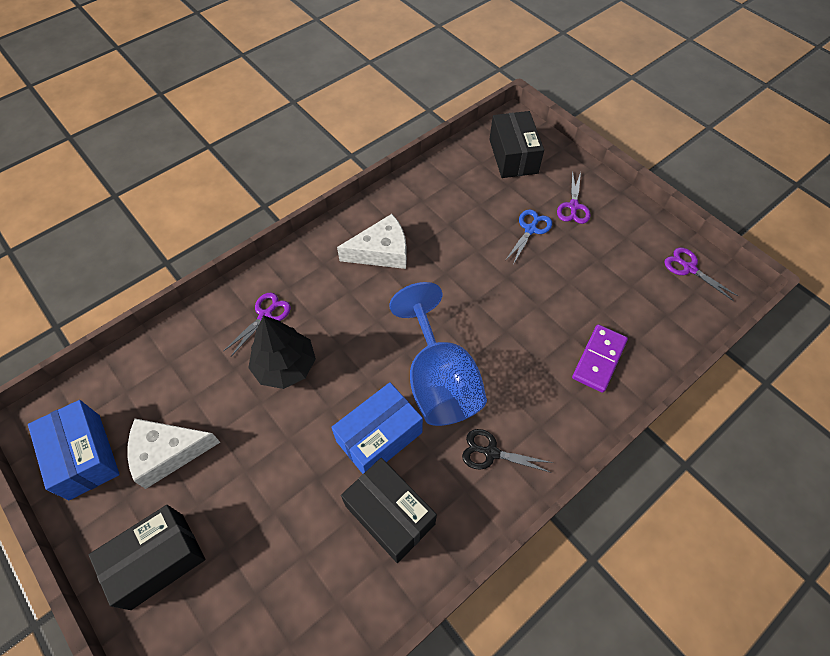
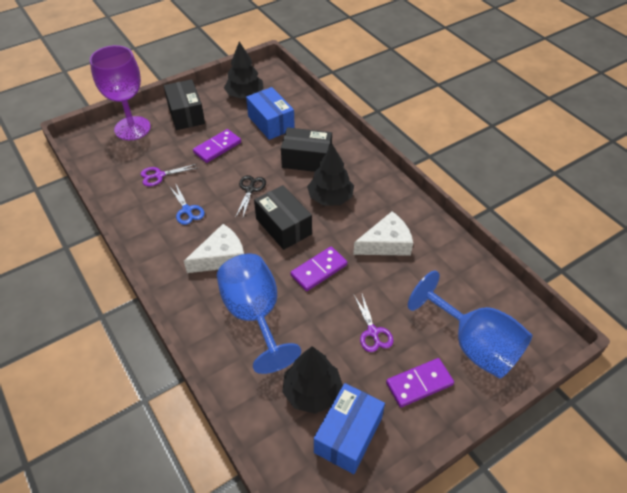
black tree: 1 -> 3
blue goblet: 1 -> 2
purple domino: 1 -> 3
purple goblet: 0 -> 1
purple scissors: 3 -> 2

